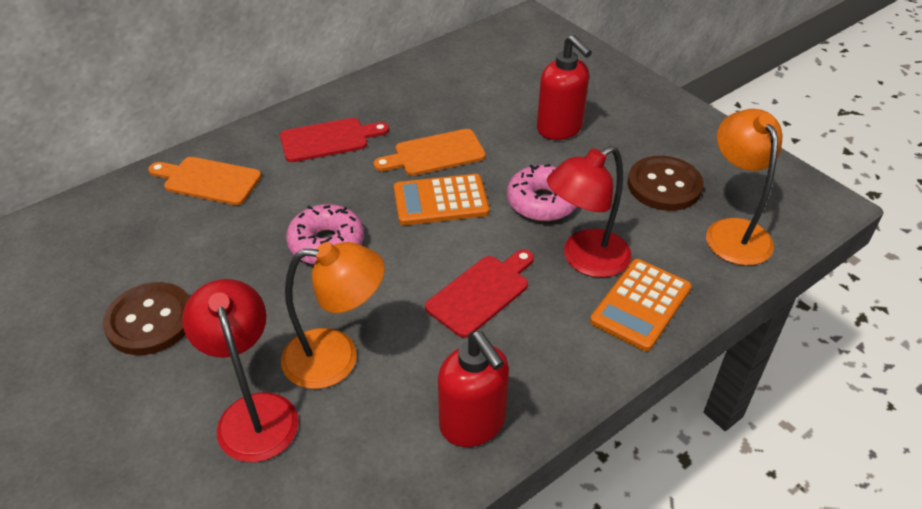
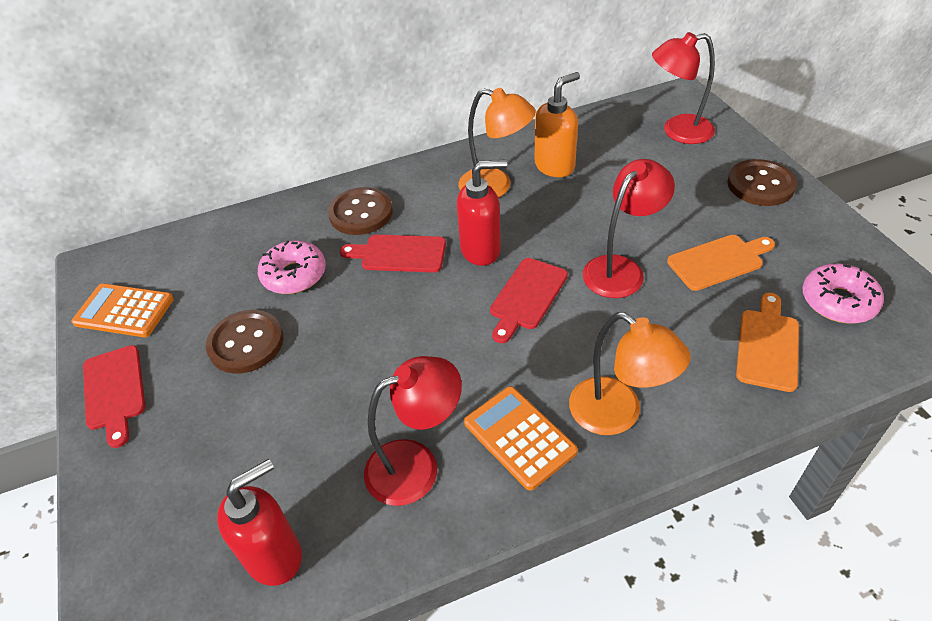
brown button: 2 -> 3
orange soap dispenser: 0 -> 1
red cutting board: 2 -> 3
red lamp: 2 -> 3

